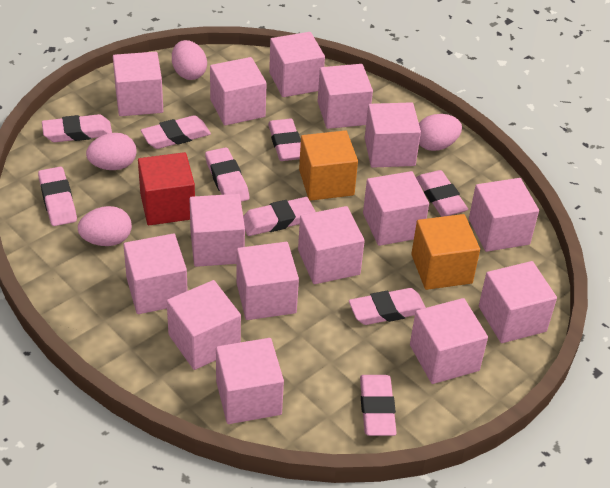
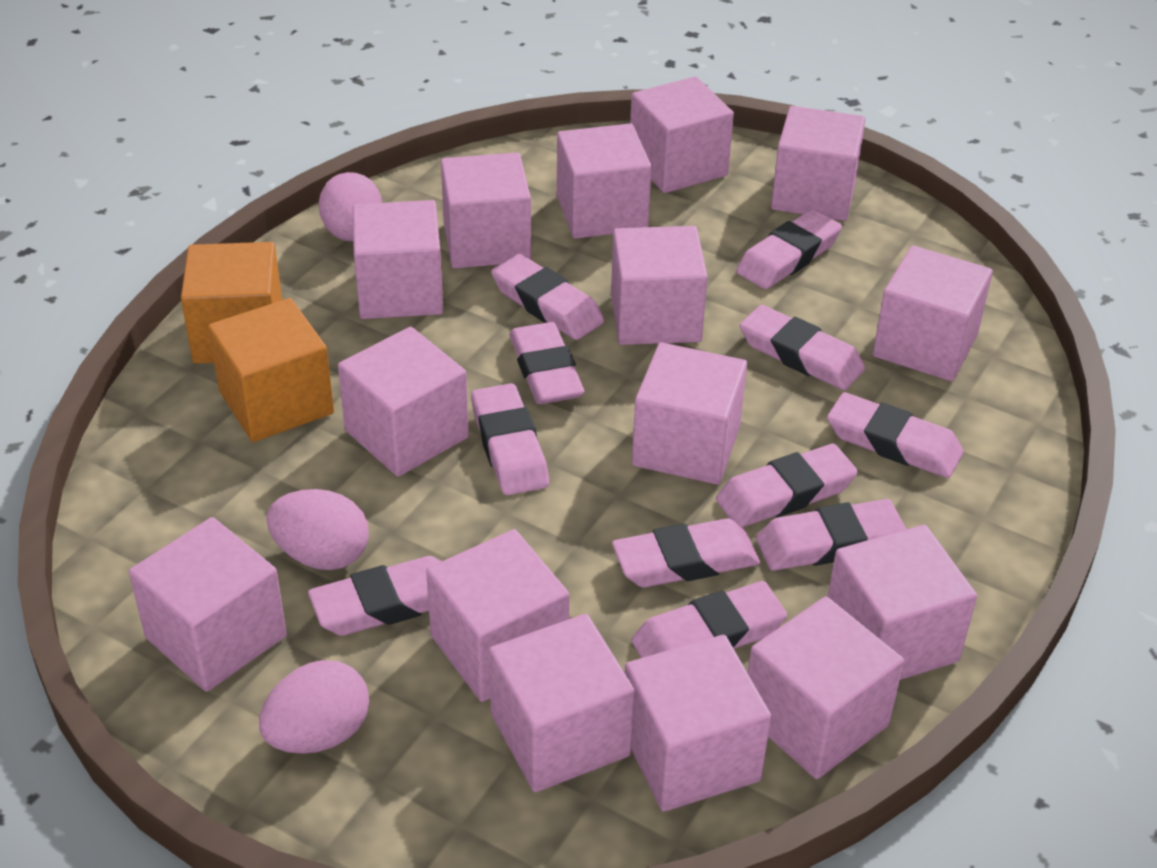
pink egg: 4 -> 3
pink eraser: 9 -> 11
red cube: 1 -> 0

